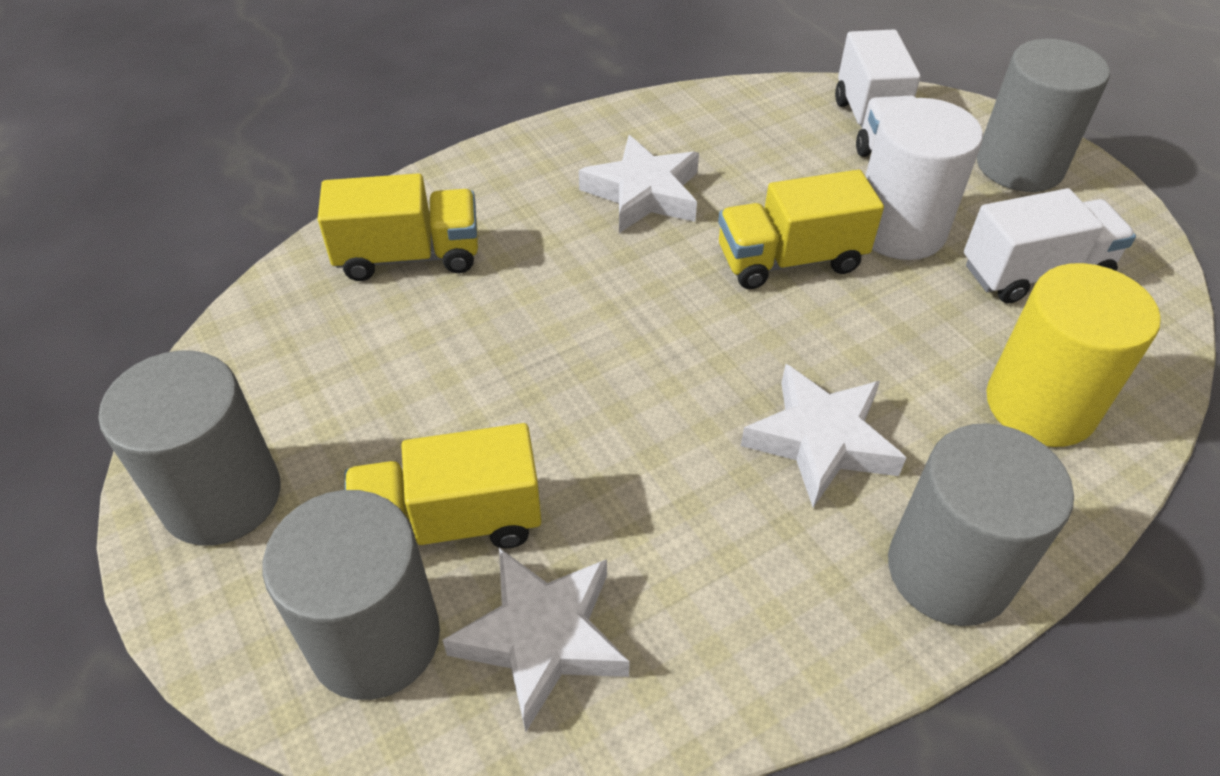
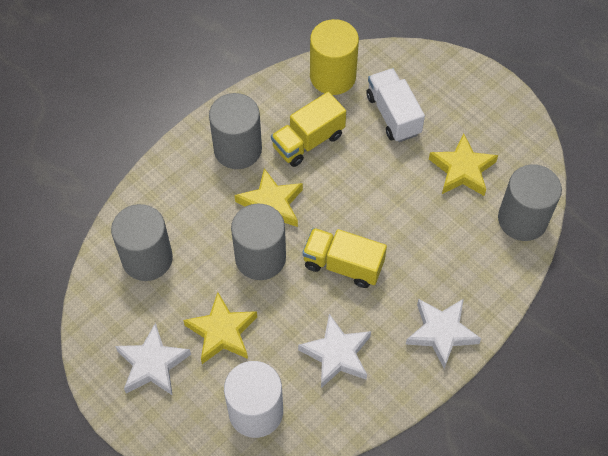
white truck: 2 -> 1
yellow star: 0 -> 3
yellow truck: 3 -> 2

